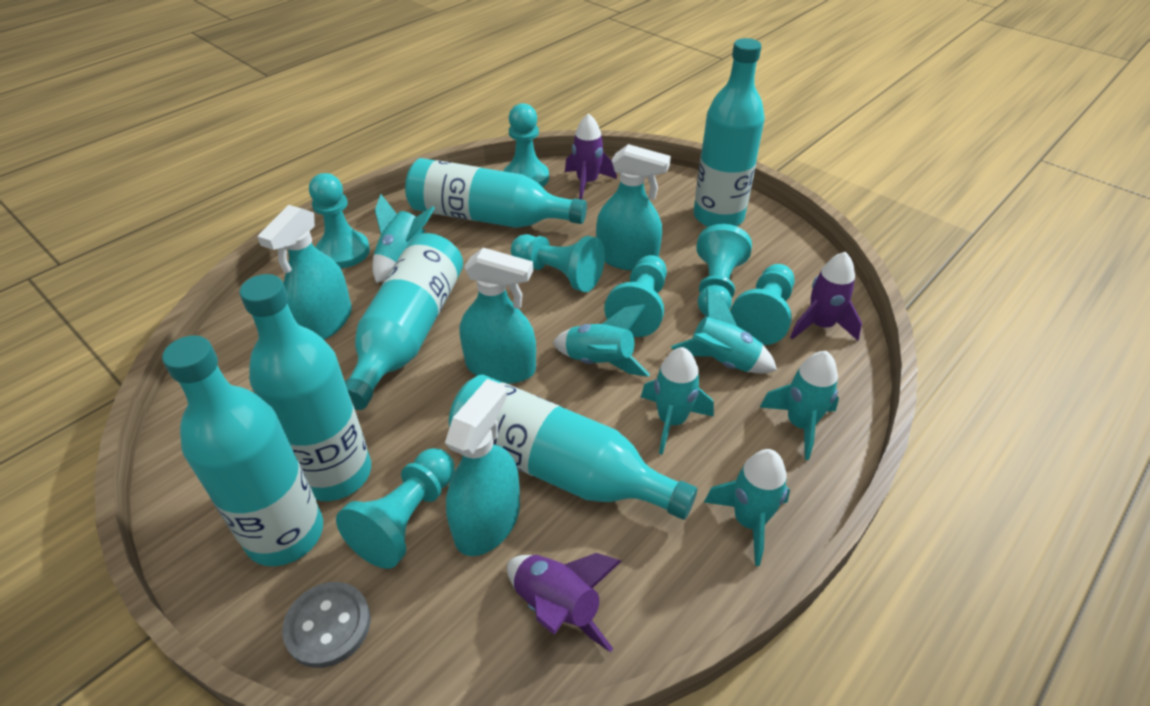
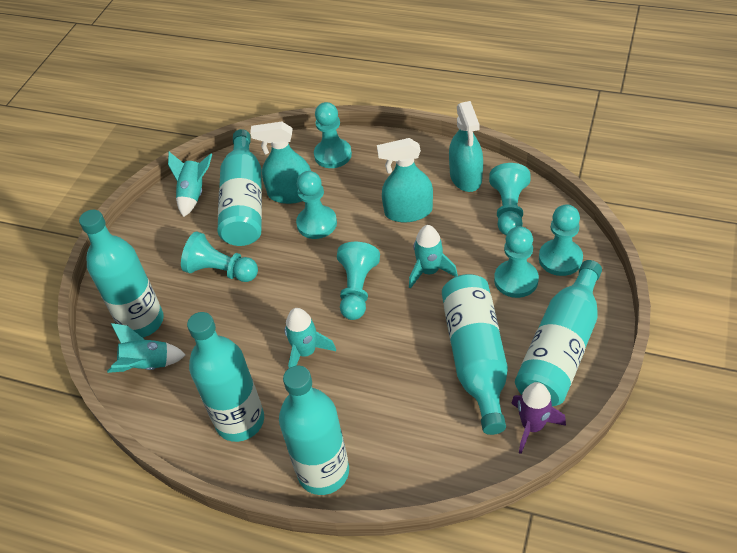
grey button: 1 -> 0
purple rocket: 3 -> 1
turquoise rocket: 6 -> 4
turquoise spray bottle: 4 -> 3

